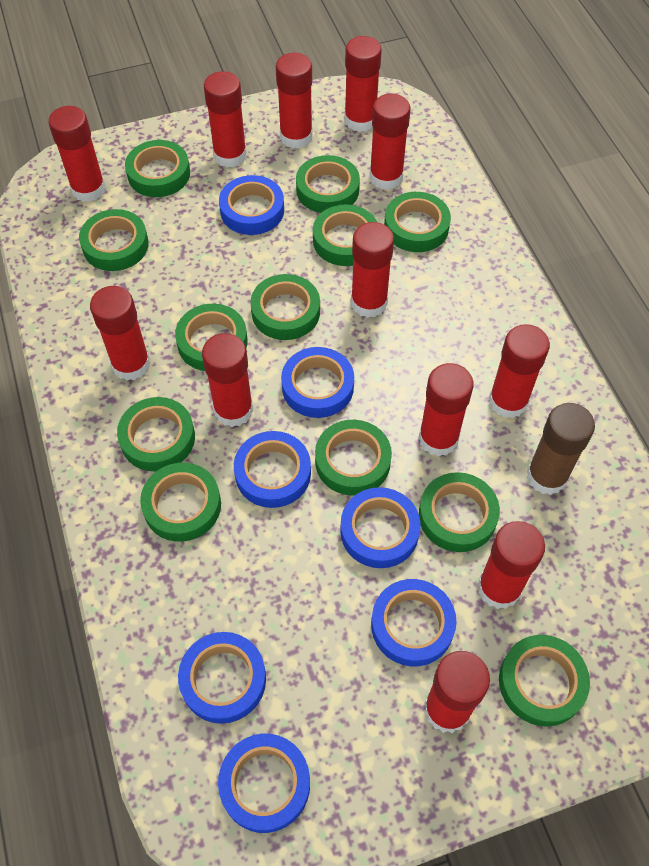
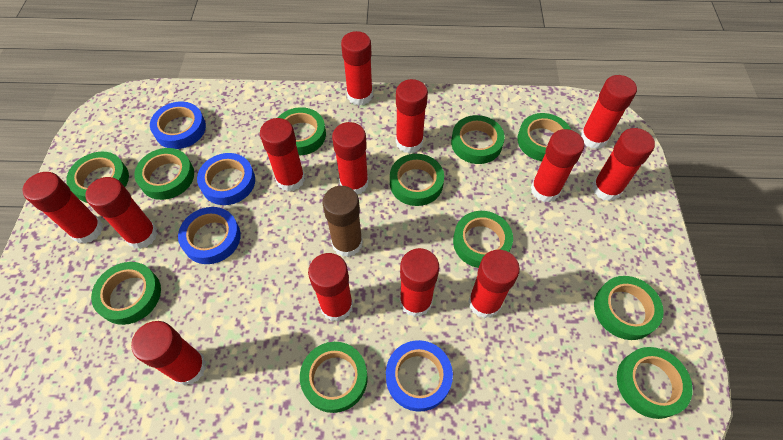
blue tape: 7 -> 4
green tape: 12 -> 11
red glue stick: 12 -> 13

